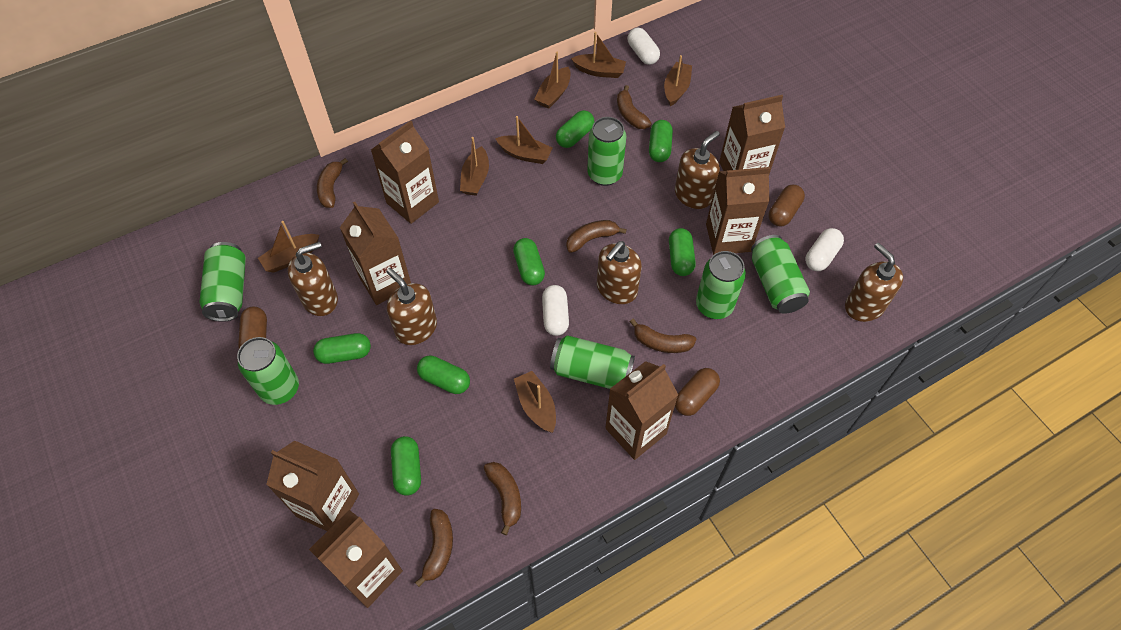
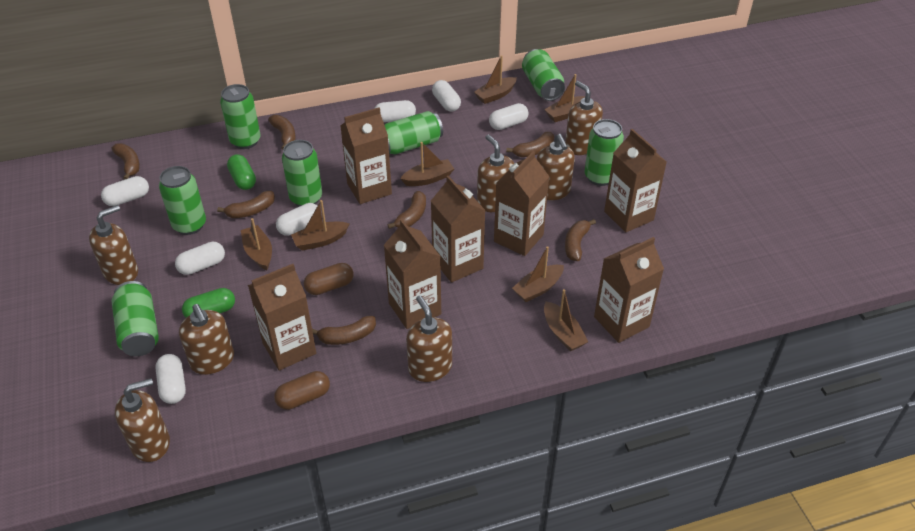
brown banana: 6 -> 7
brown capsule: 3 -> 2
brown soap dispenser: 5 -> 7
green can: 6 -> 7
green capsule: 7 -> 2
white capsule: 3 -> 7

